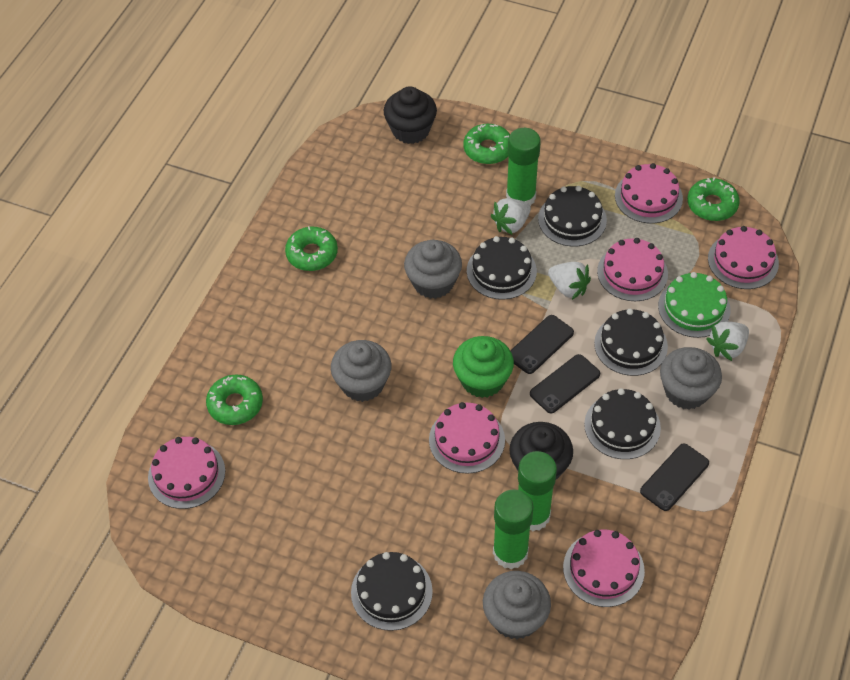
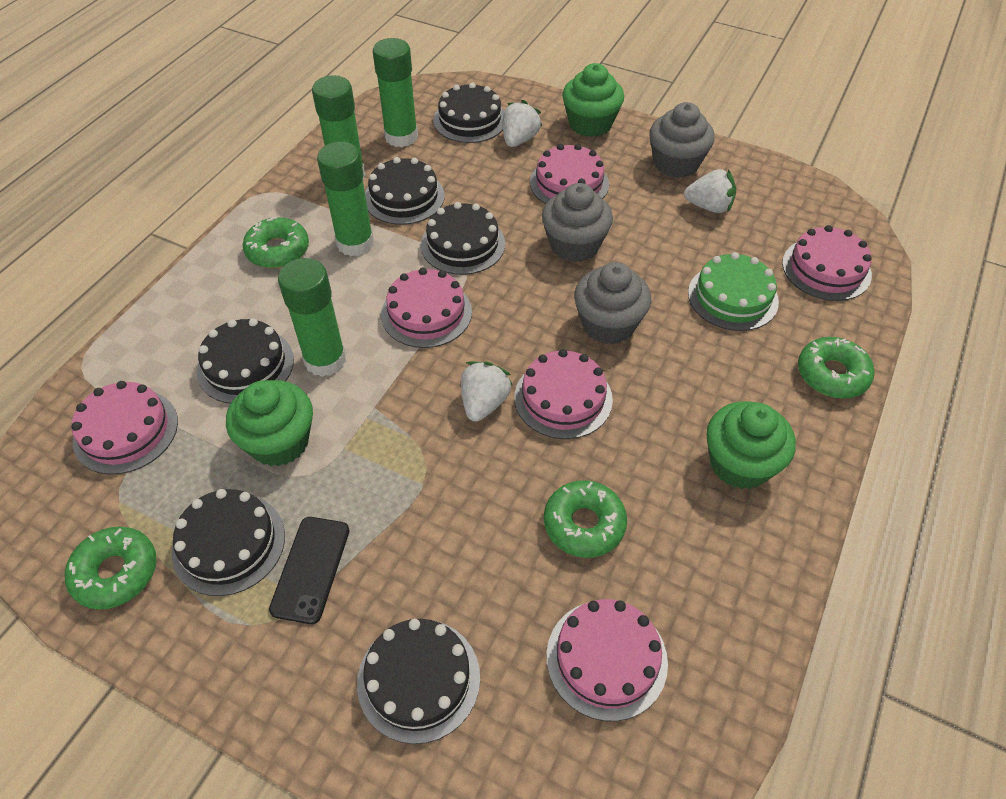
black cake: 5 -> 6
black cupcake: 2 -> 0
black phone: 3 -> 1
green cupcake: 1 -> 3
green glue stick: 3 -> 4
grey cupcake: 4 -> 3

